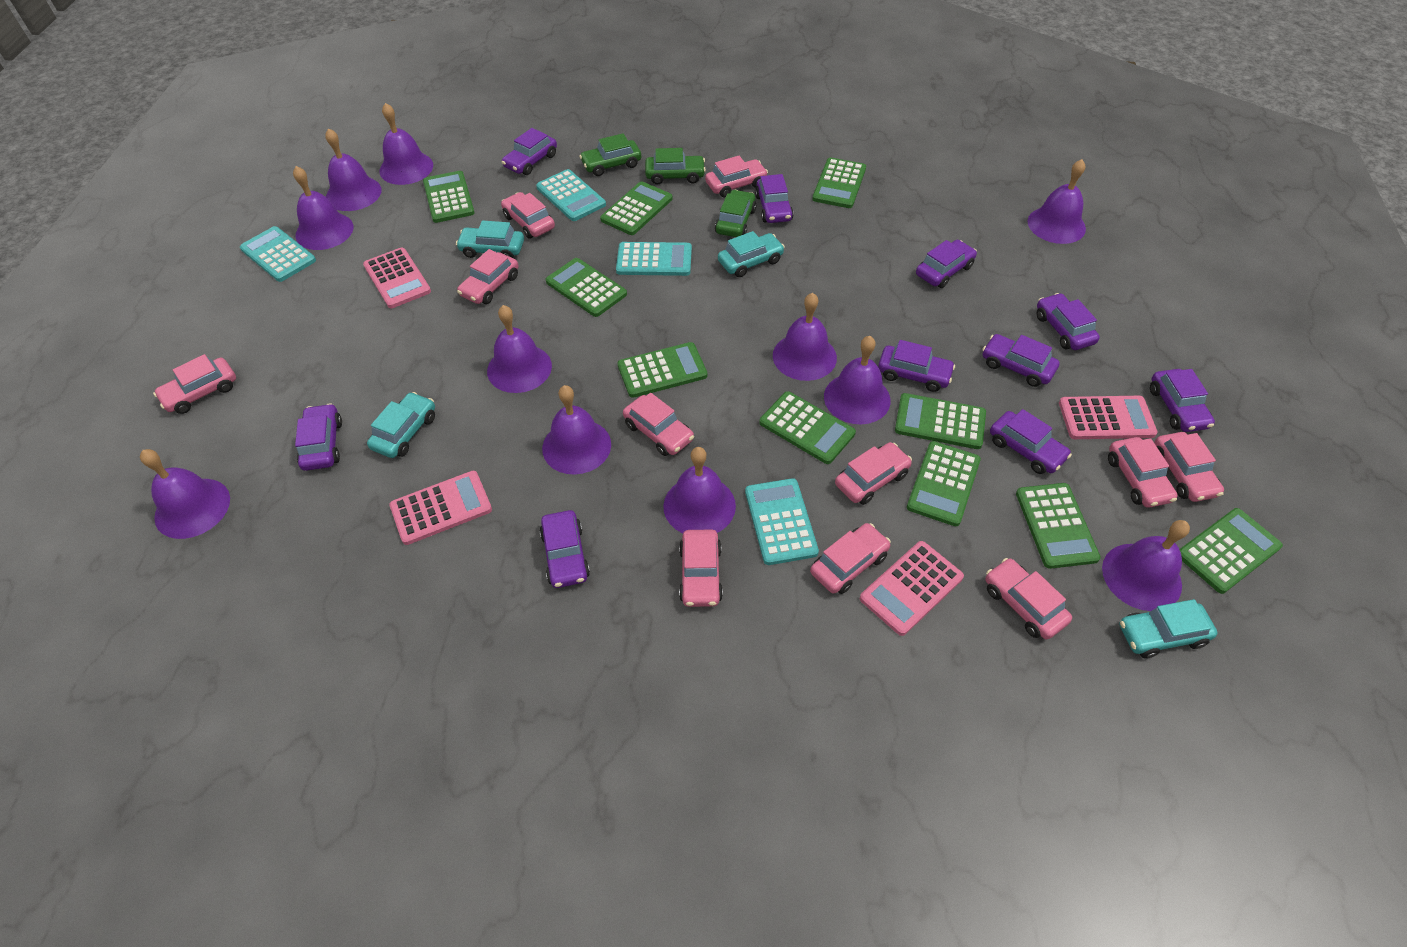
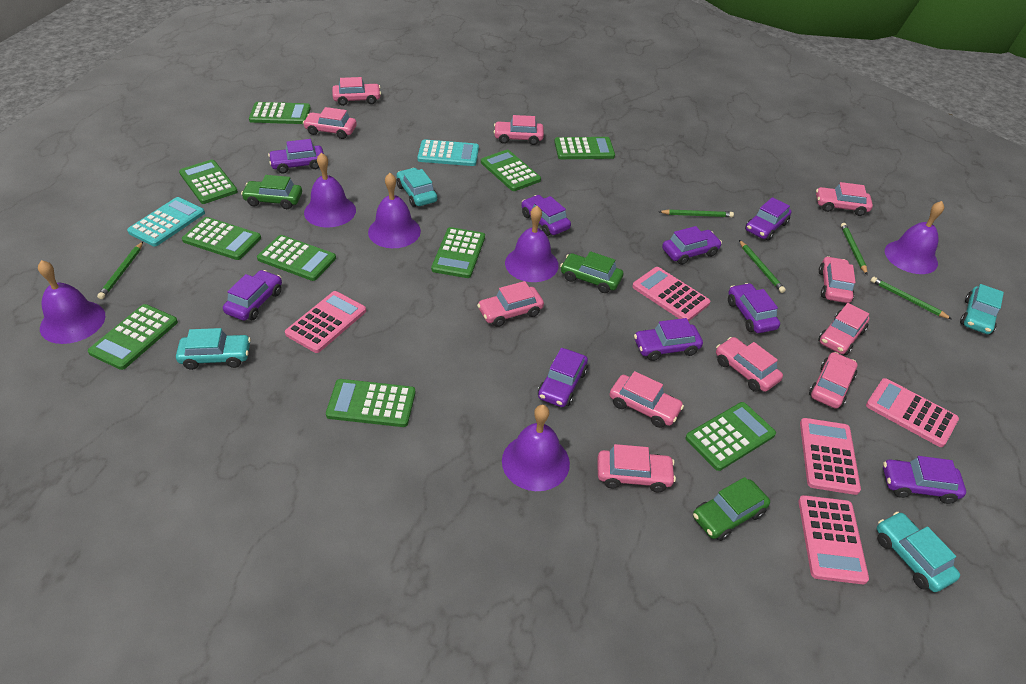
green pencil: 0 -> 5
pink calculator: 4 -> 5
purple bell: 11 -> 6
purple car: 10 -> 9
turquoise calculator: 4 -> 2

